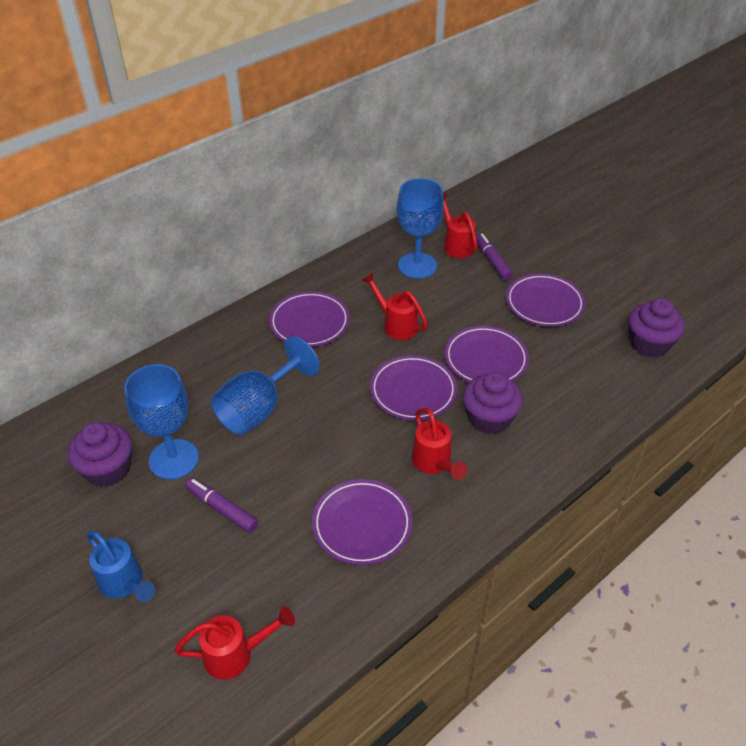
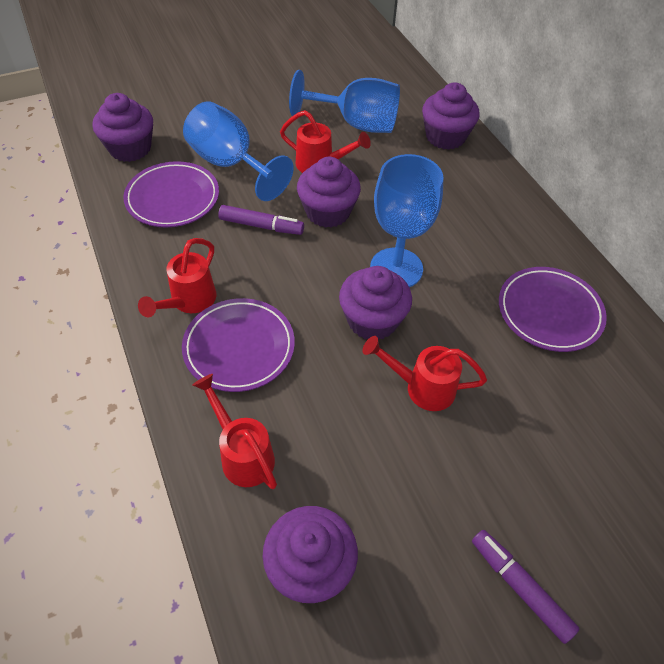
blue watering can: 1 -> 0
purple cupcake: 3 -> 5
purple plate: 5 -> 3

